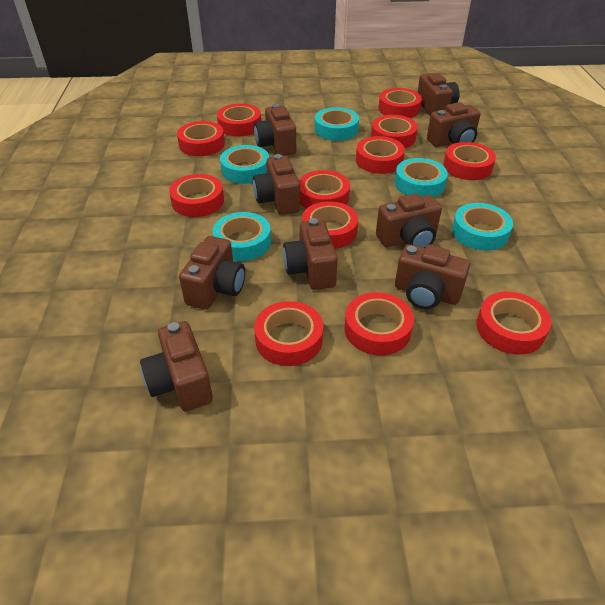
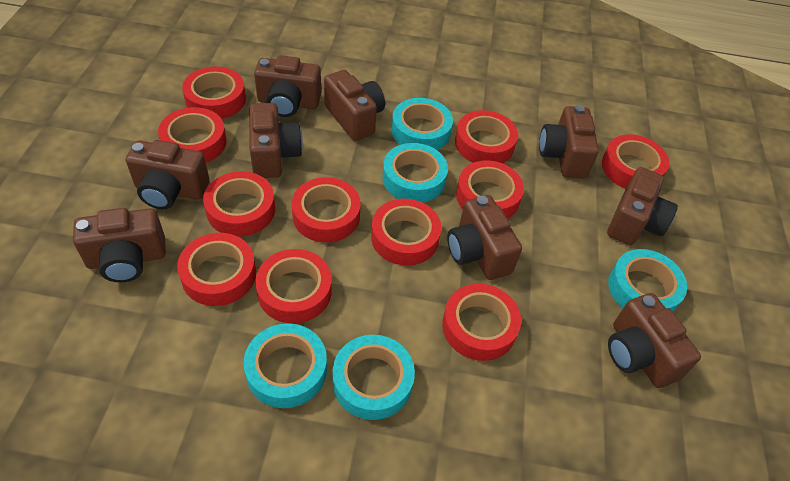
red tape: 12 -> 11

